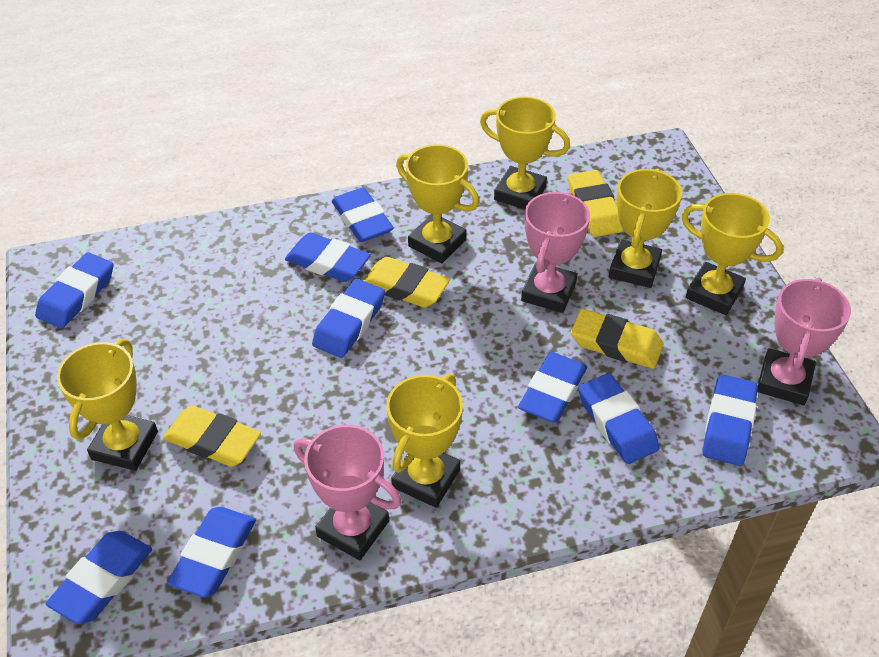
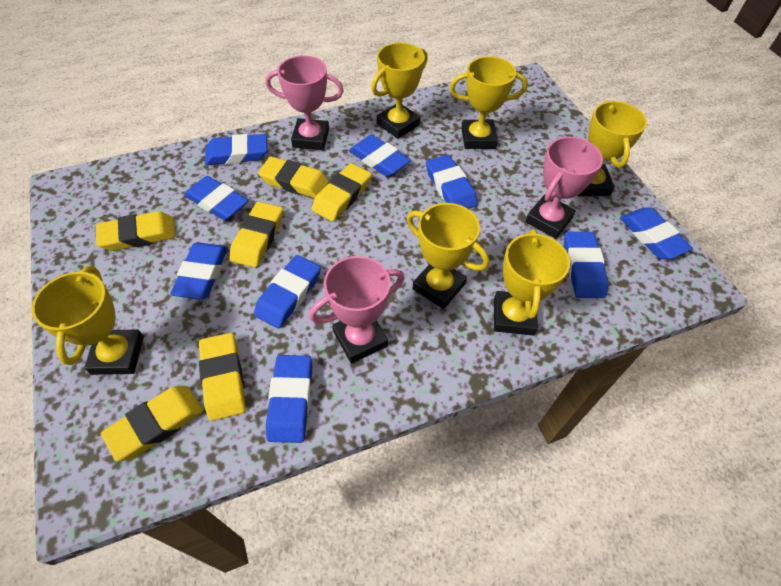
yellow eraser: 4 -> 6

